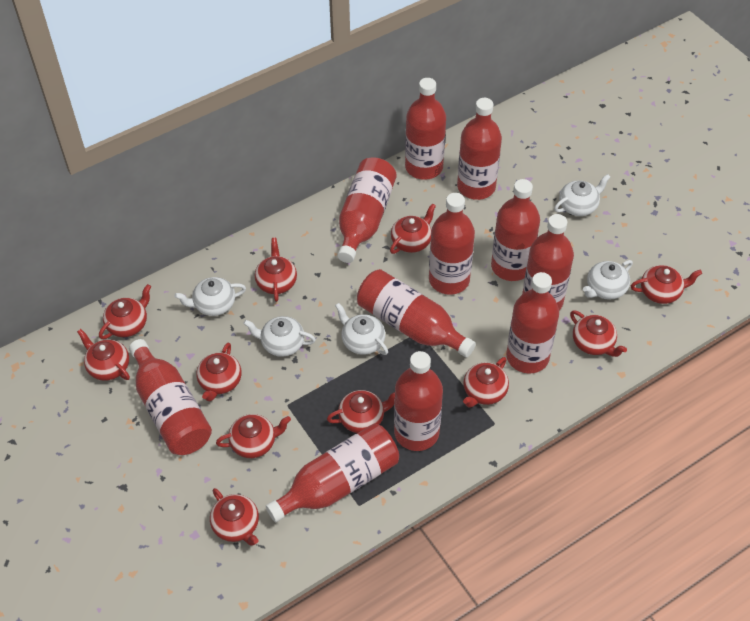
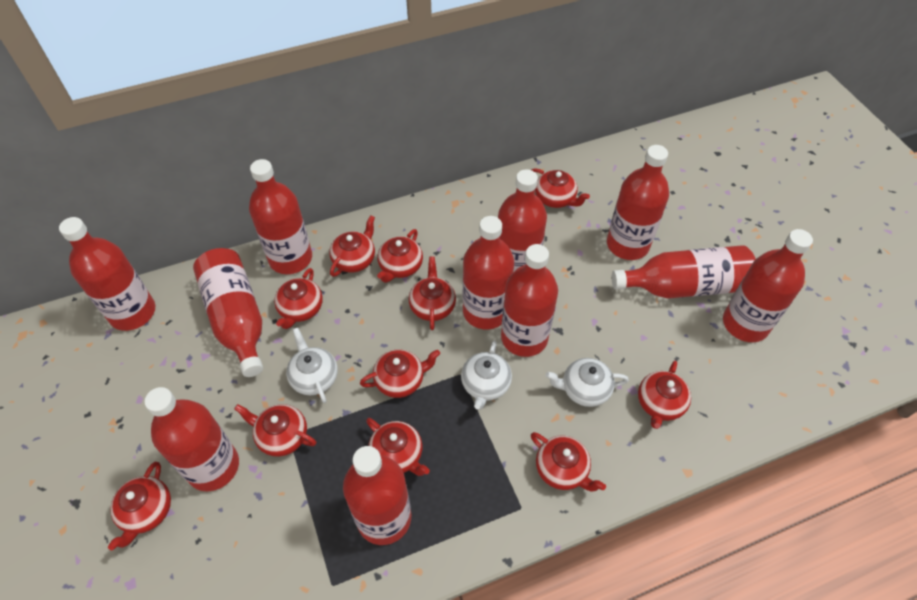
white teapot: 5 -> 3

